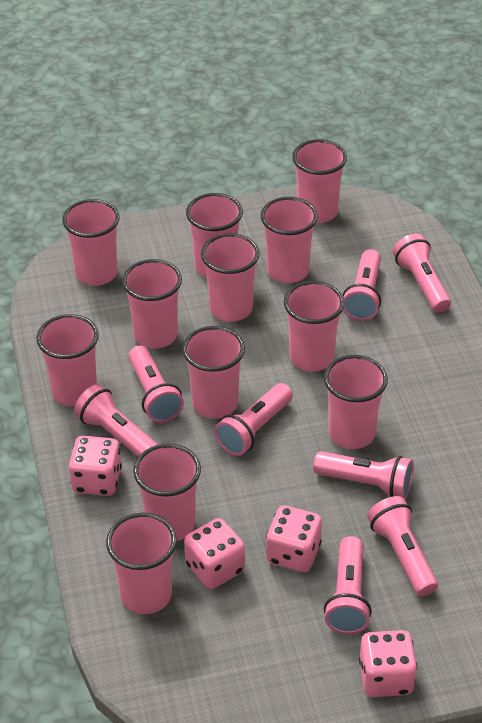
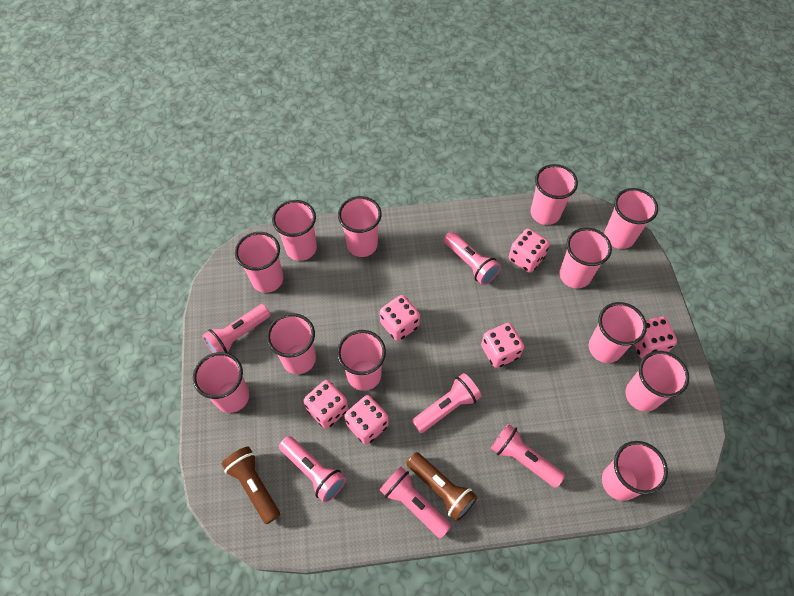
brown flashlight: 0 -> 2
pink dice: 4 -> 6
pink flashlight: 8 -> 6

